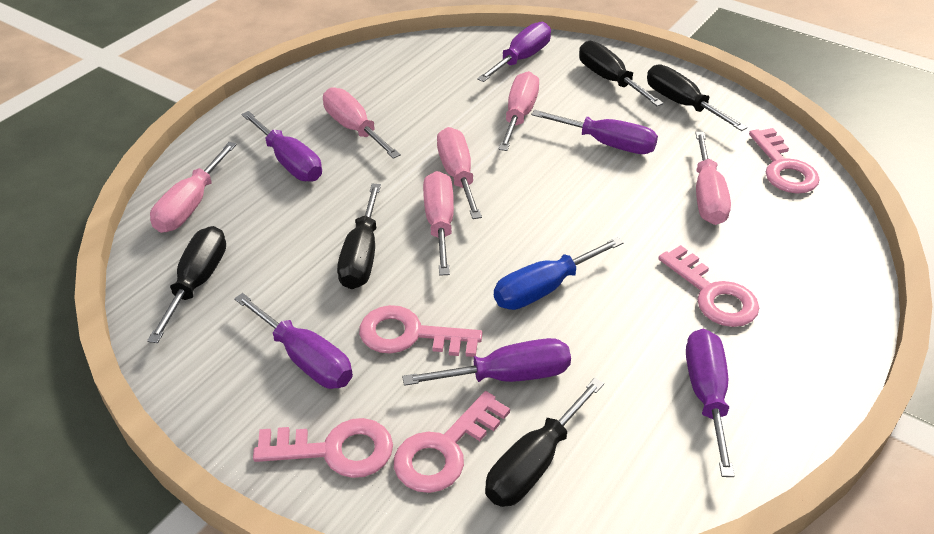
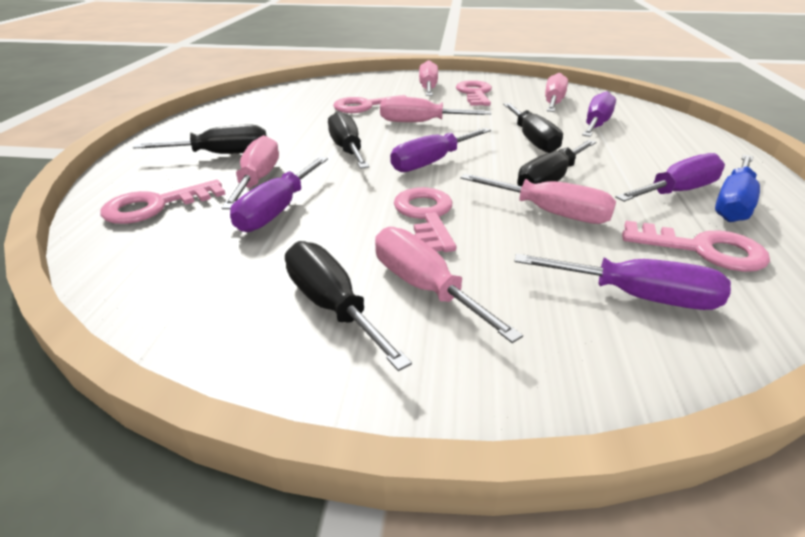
purple screwdriver: 6 -> 5

